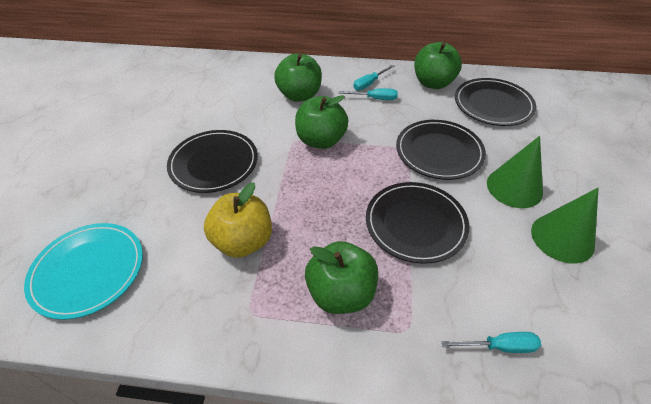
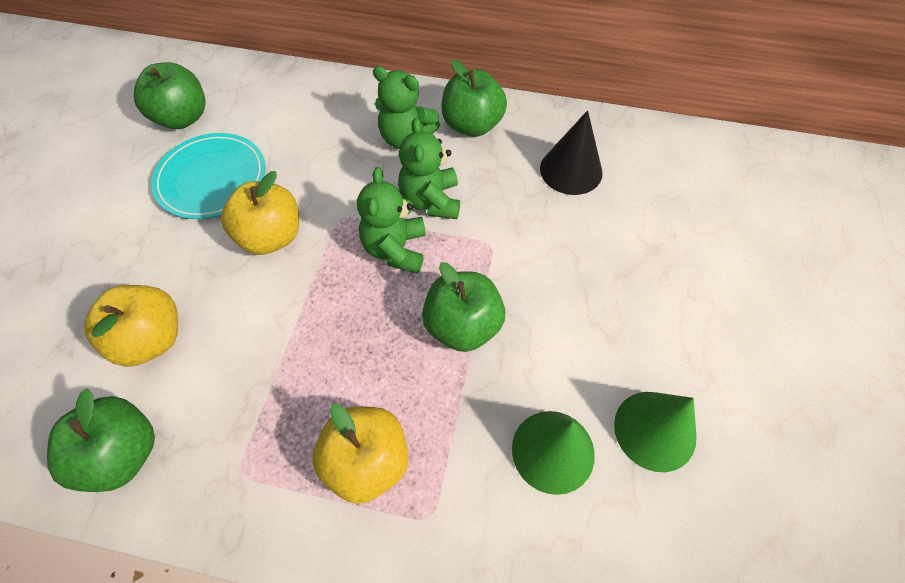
black cone: 0 -> 1
black plate: 4 -> 0
green teddy bear: 0 -> 3
turquoise screwdriver: 3 -> 0
yellow apple: 1 -> 3

